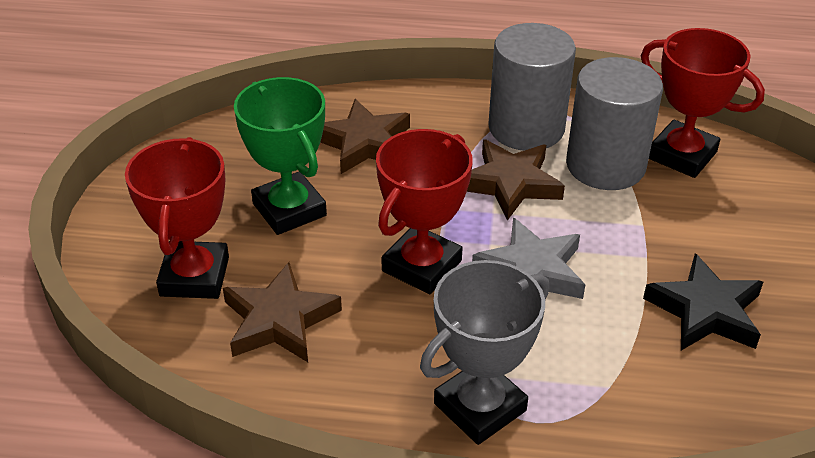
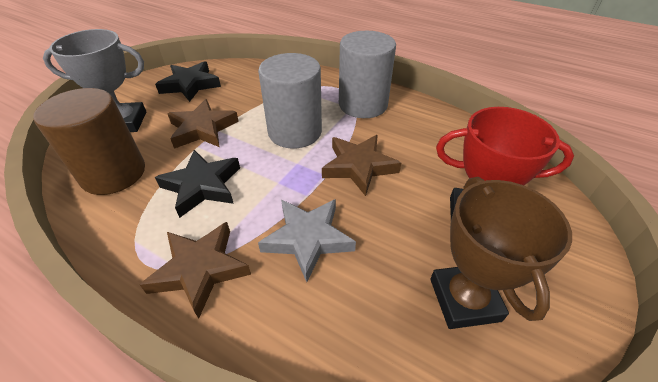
black star: 1 -> 2
brown cylinder: 0 -> 1
brown trophy: 0 -> 1
green trophy: 1 -> 0
red trophy: 3 -> 1

